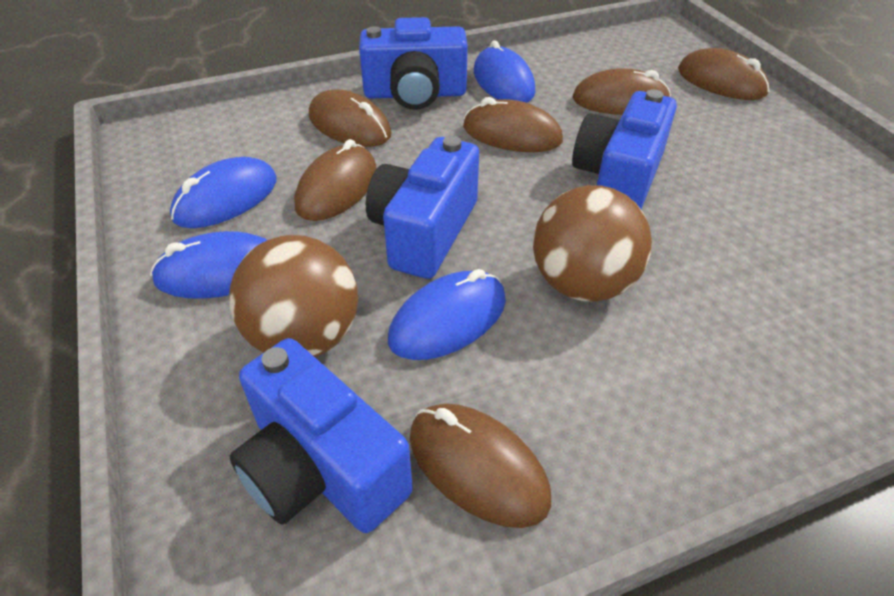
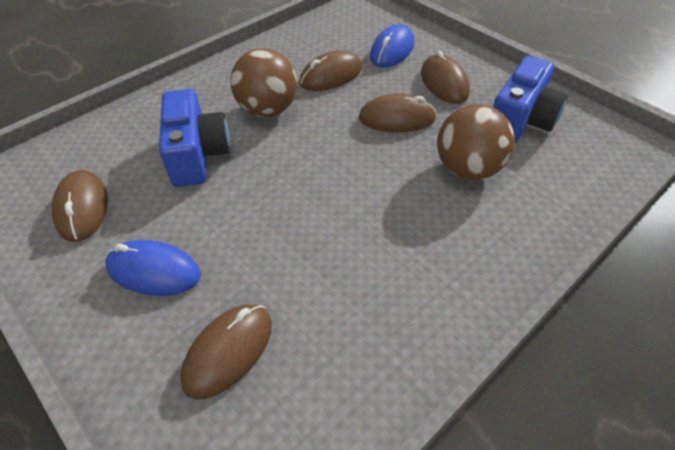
blue camera: 4 -> 2
blue mouse: 4 -> 2
brown mouse: 6 -> 5

